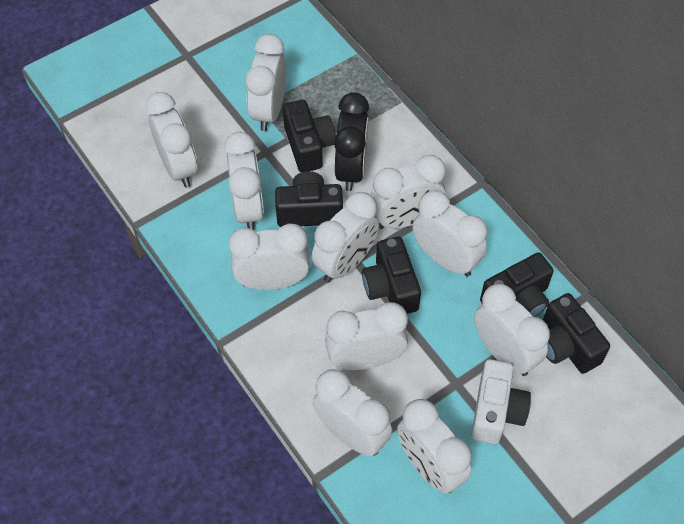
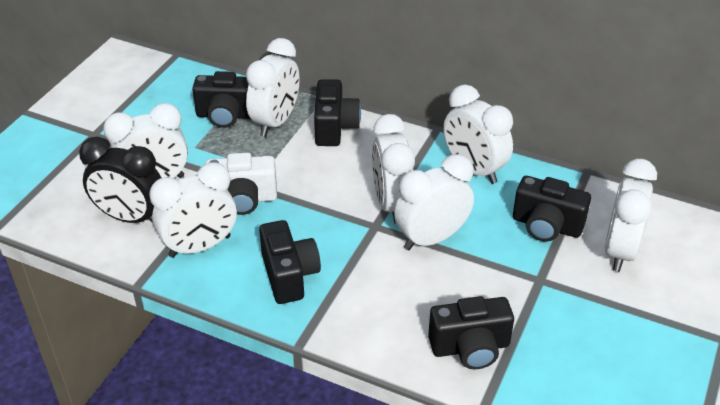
white clock: 11 -> 7

